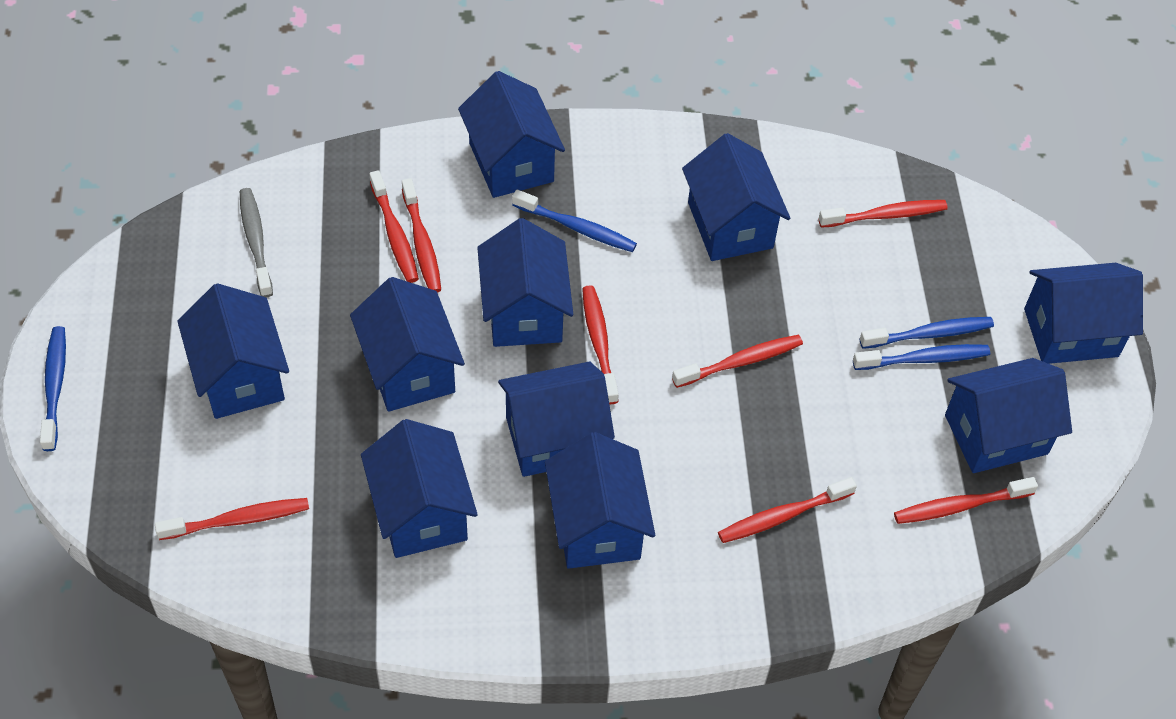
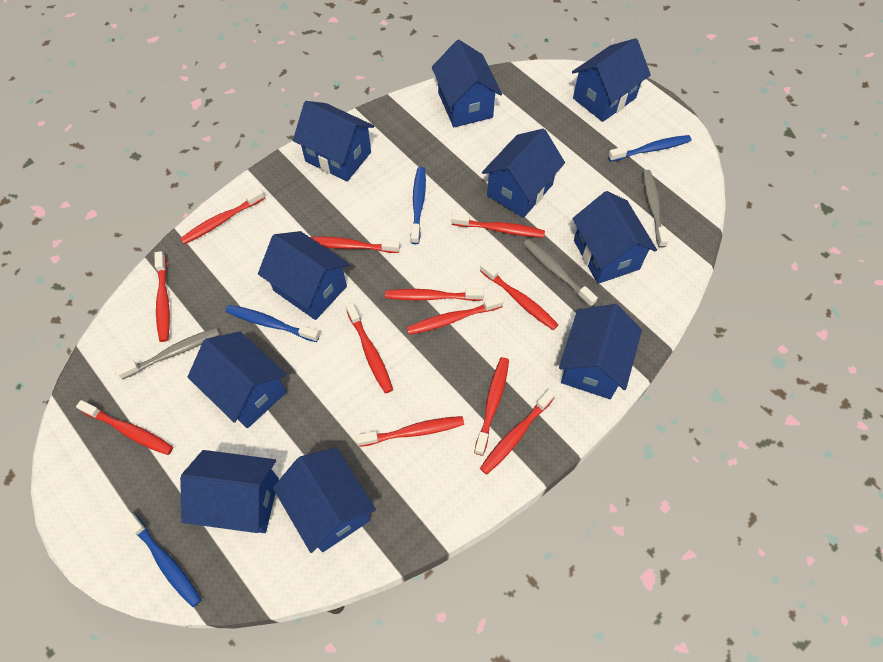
grey toothbrush: 1 -> 3
red toothbrush: 8 -> 12

